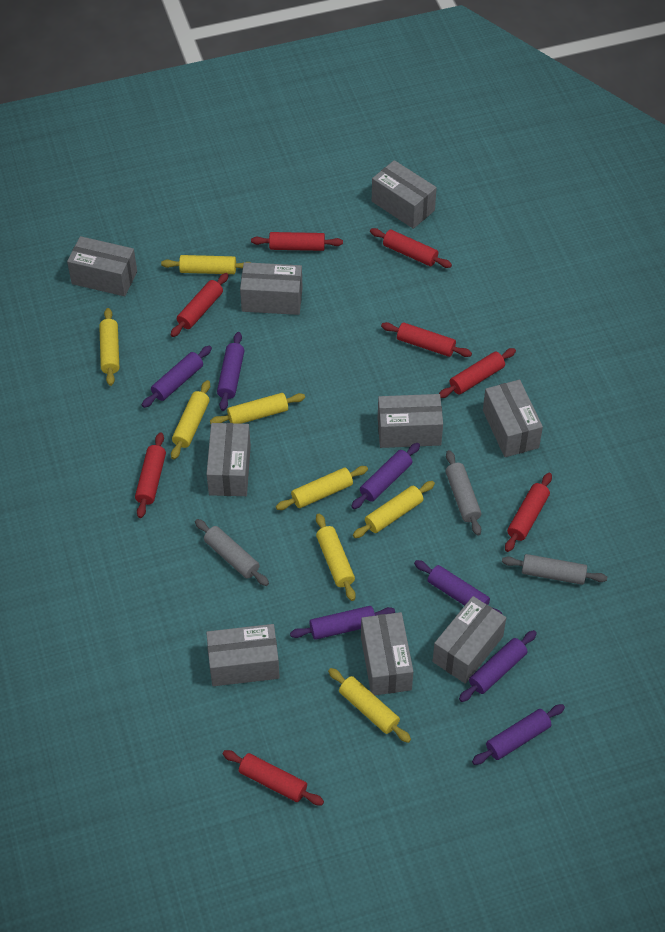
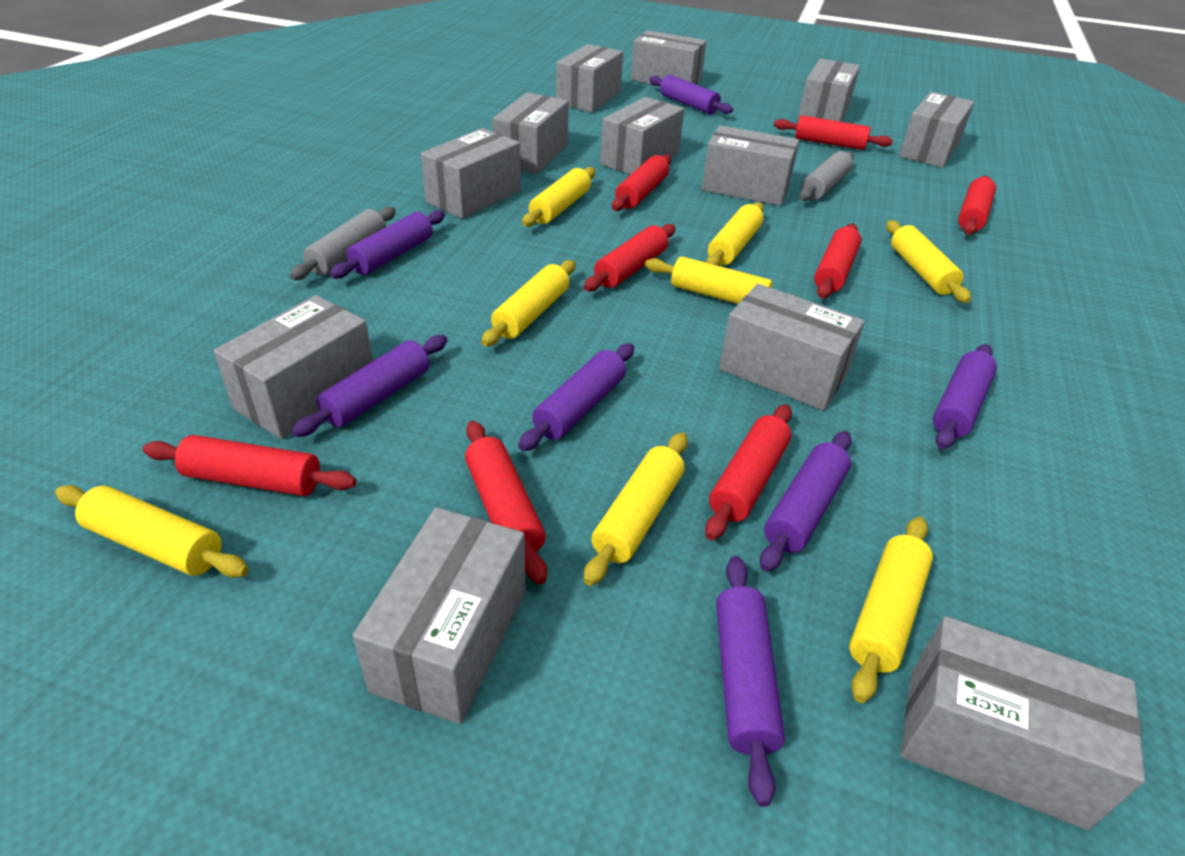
grey box: 9 -> 12
grey rolling pin: 3 -> 2

